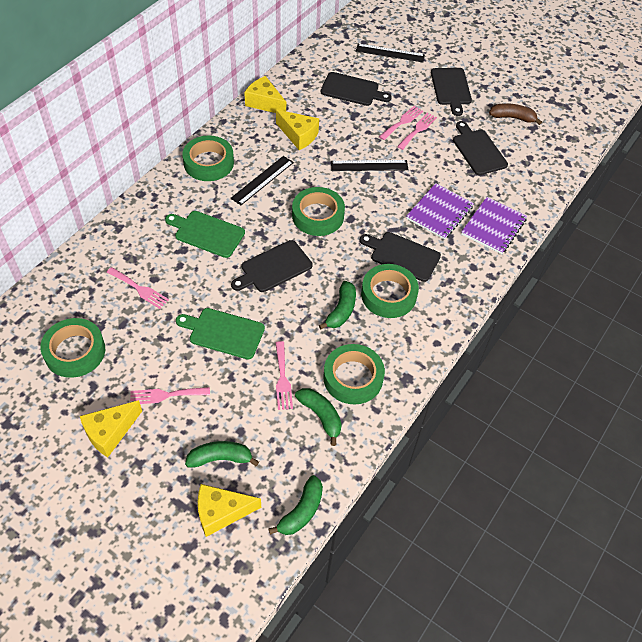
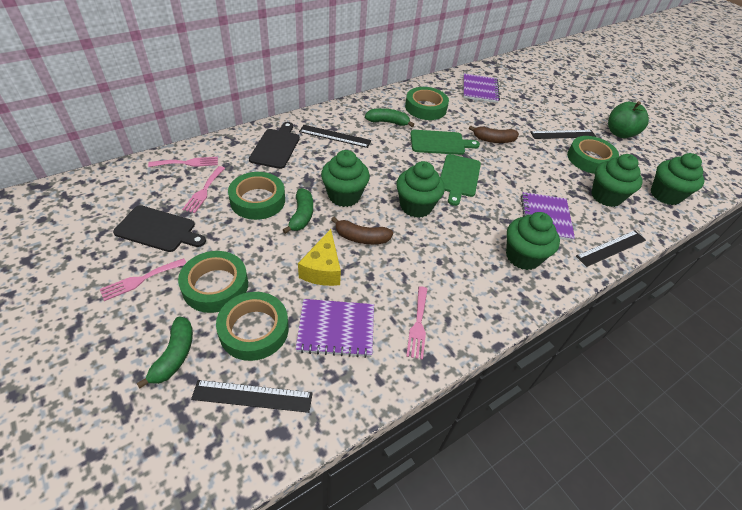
black cutting board: 5 -> 2
black ruler: 3 -> 4
brown banana: 1 -> 2
green apple: 0 -> 1
green banana: 4 -> 3
green cupcake: 0 -> 5
pink fork: 5 -> 4
purple notebook: 2 -> 3
yellow cheese: 4 -> 1

